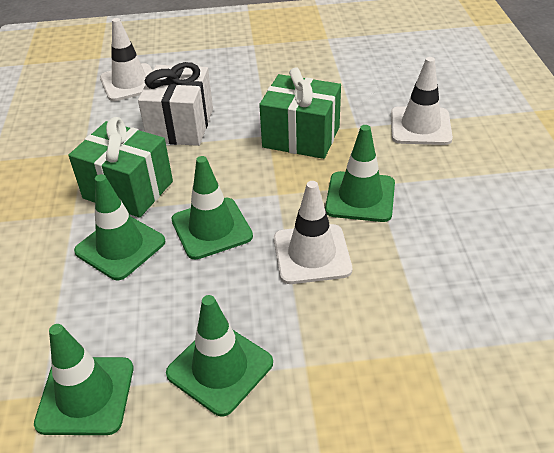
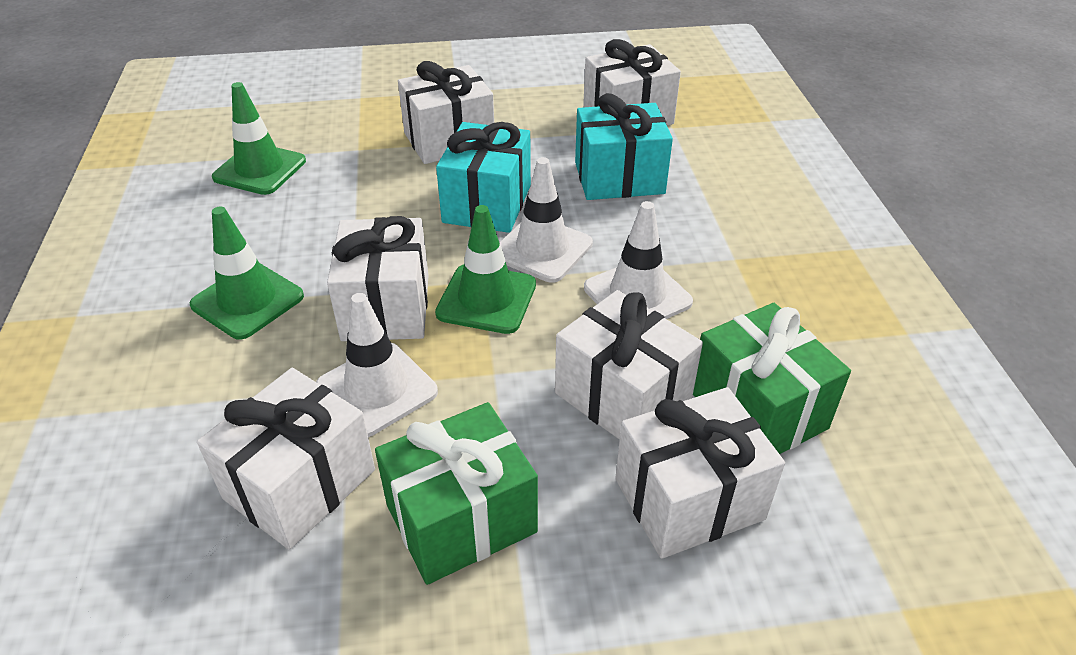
green traffic cone: 5 -> 3
turquoise gift: 0 -> 2
white gift: 1 -> 6

